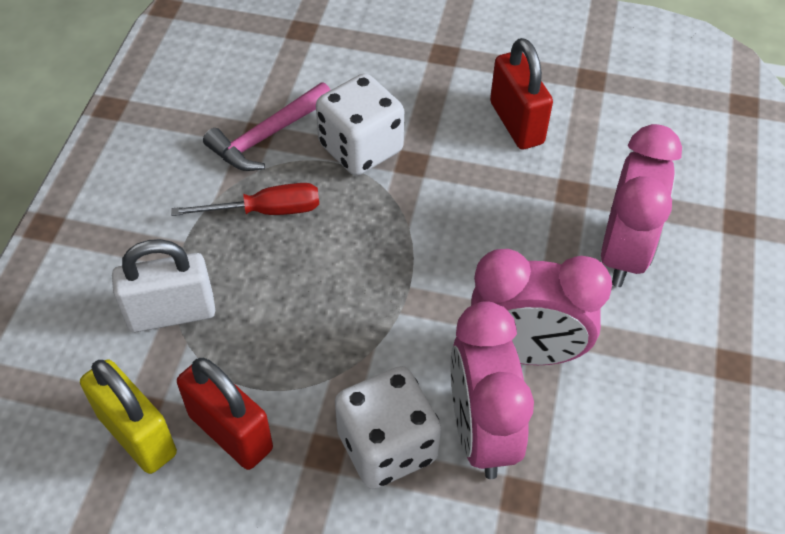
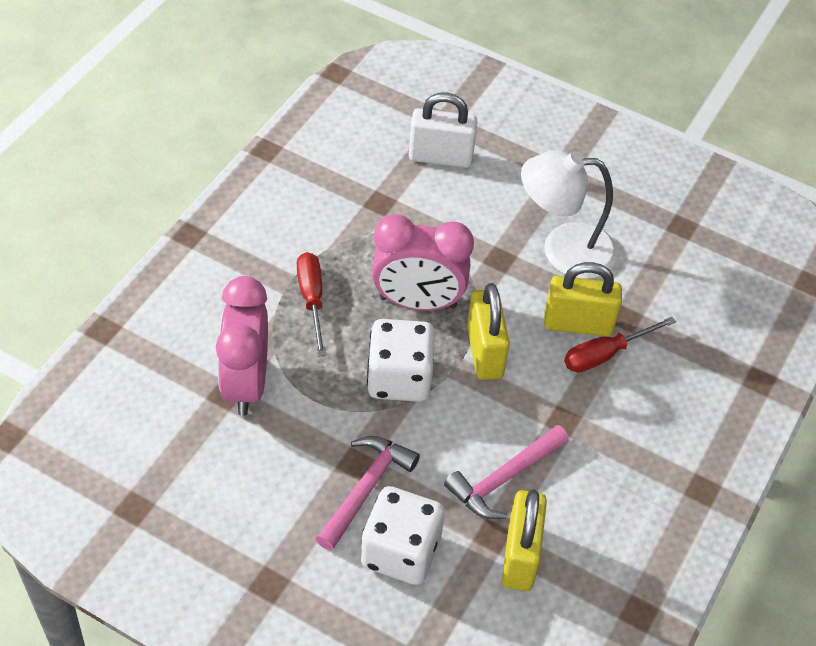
pink clock: 3 -> 2
pink hammer: 1 -> 2
red padlock: 2 -> 0
red screwdriver: 1 -> 2
white lamp: 0 -> 1
yellow padlock: 1 -> 3

